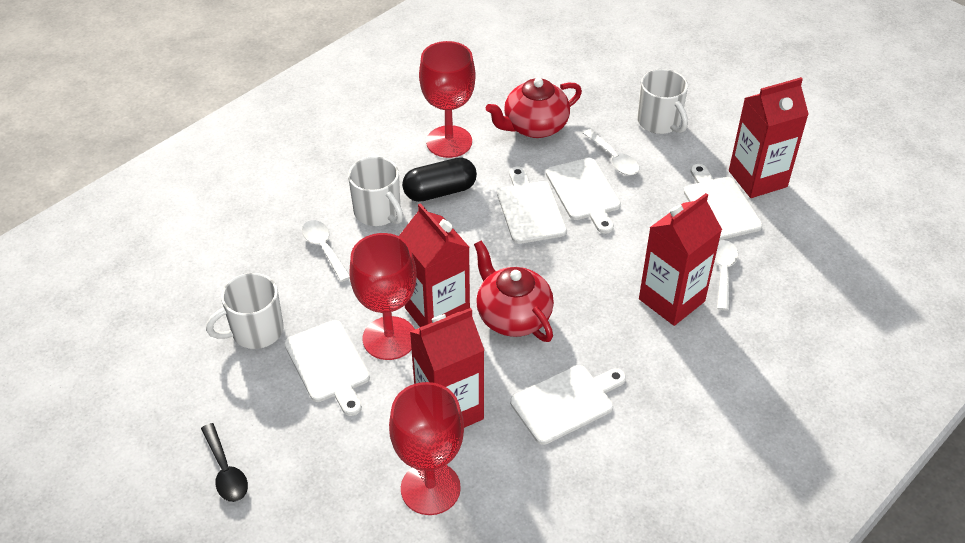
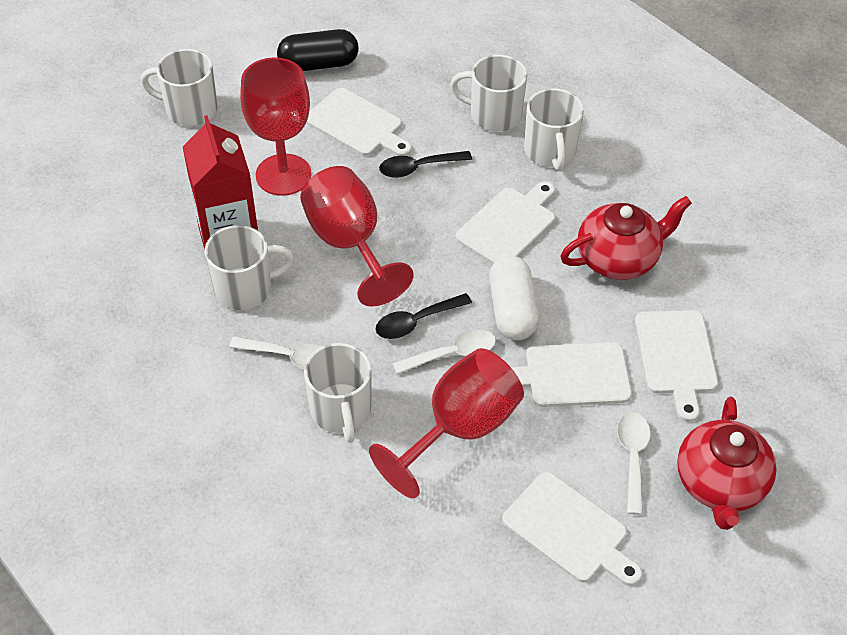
black spoon: 1 -> 2
red carton: 4 -> 1
white capsule: 0 -> 1
white mug: 3 -> 5

